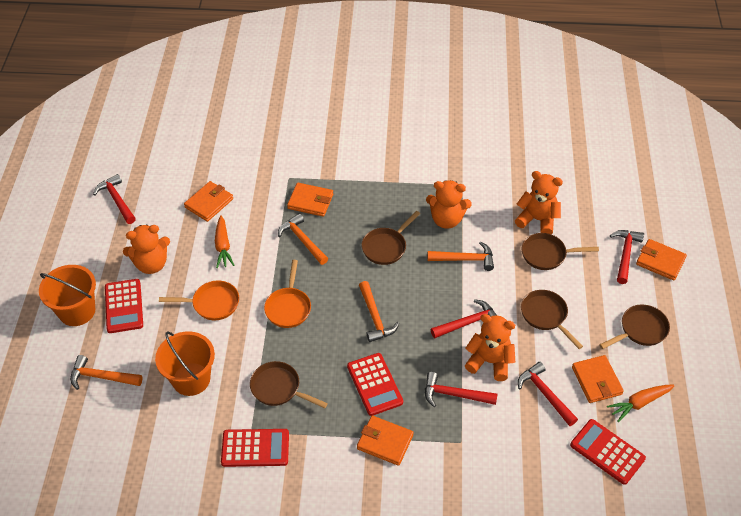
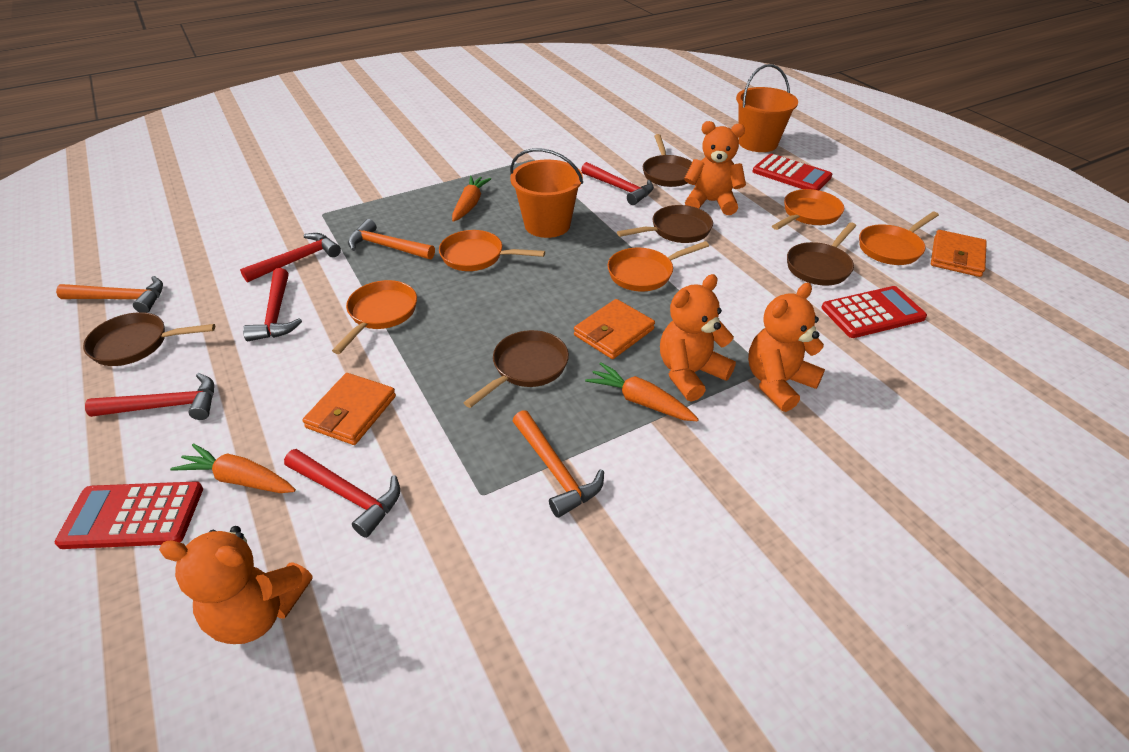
orange carrot: 2 -> 3
orange hammer: 4 -> 3
orange pan: 2 -> 5
orange wallet: 5 -> 3
red calculator: 4 -> 3

